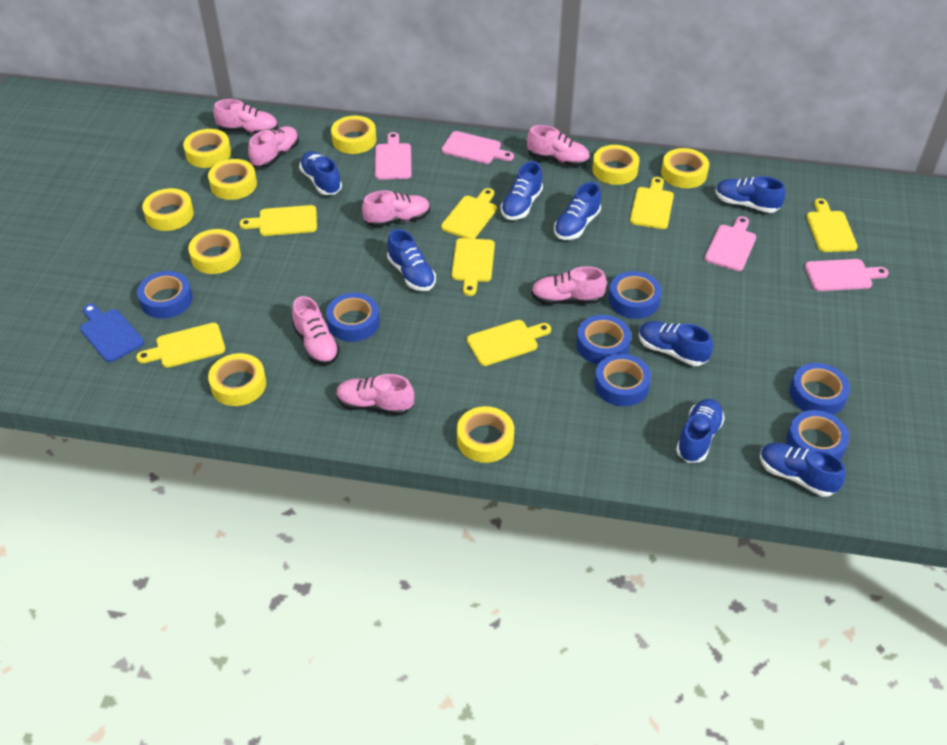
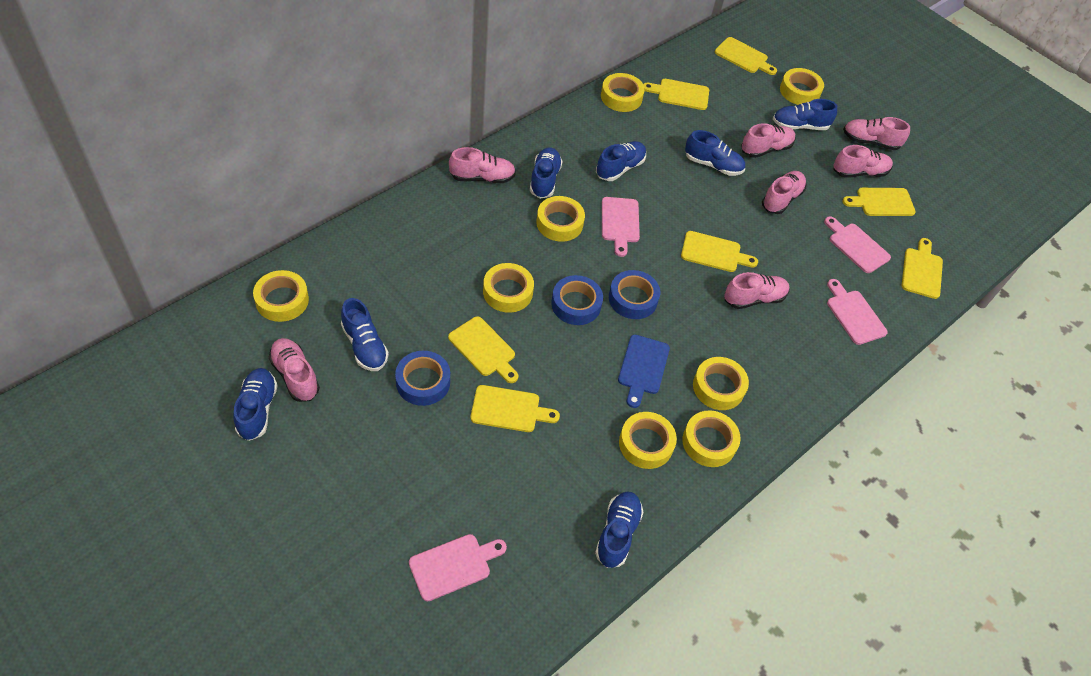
blue shoe: 8 -> 7
blue tape: 7 -> 3
yellow tape: 9 -> 8

